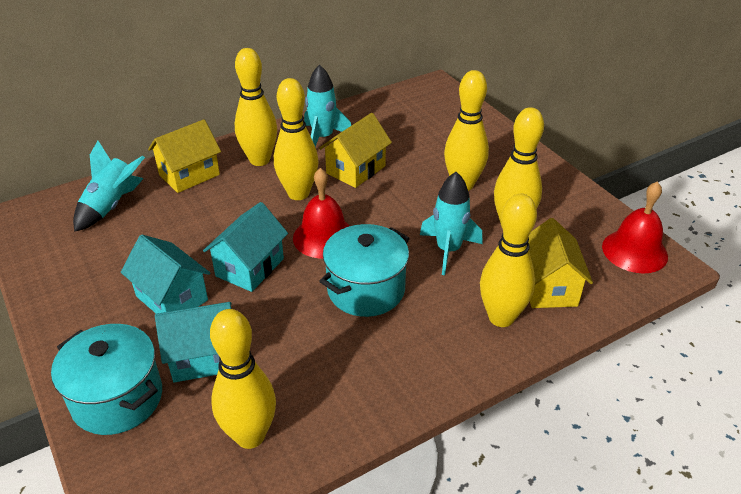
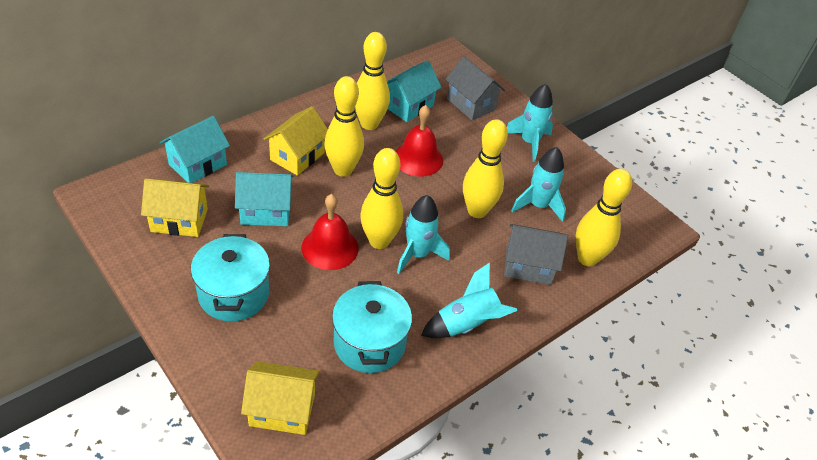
grey house: 0 -> 2
turquoise rocket: 3 -> 4
yellow bowling pin: 6 -> 5

